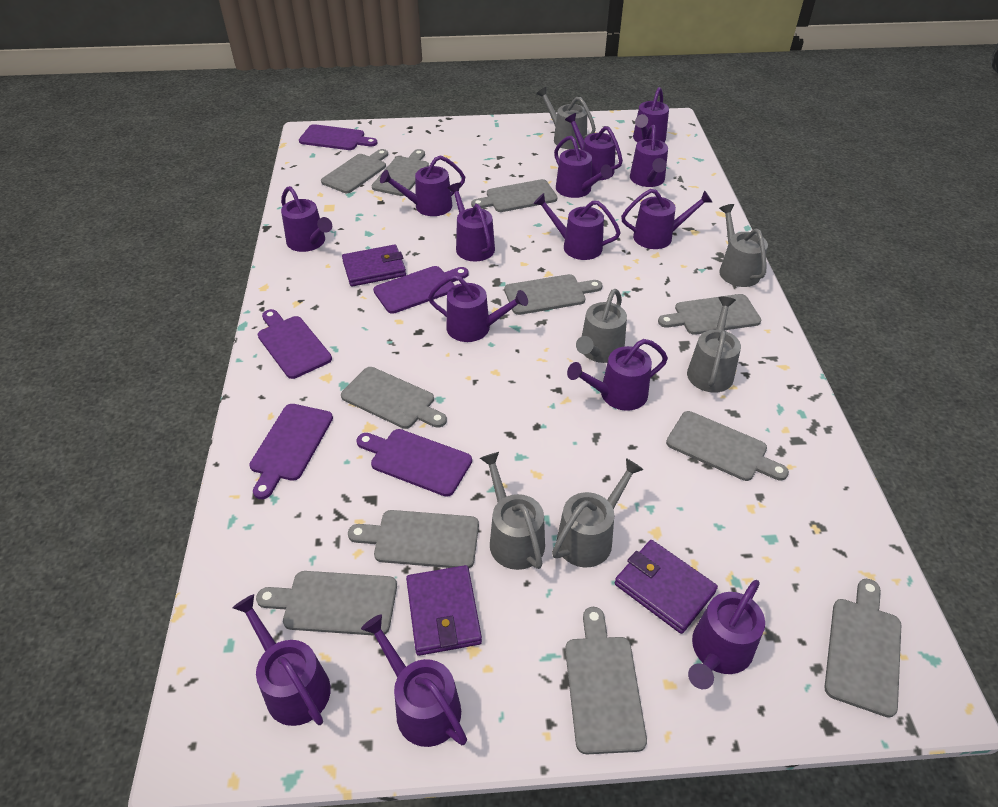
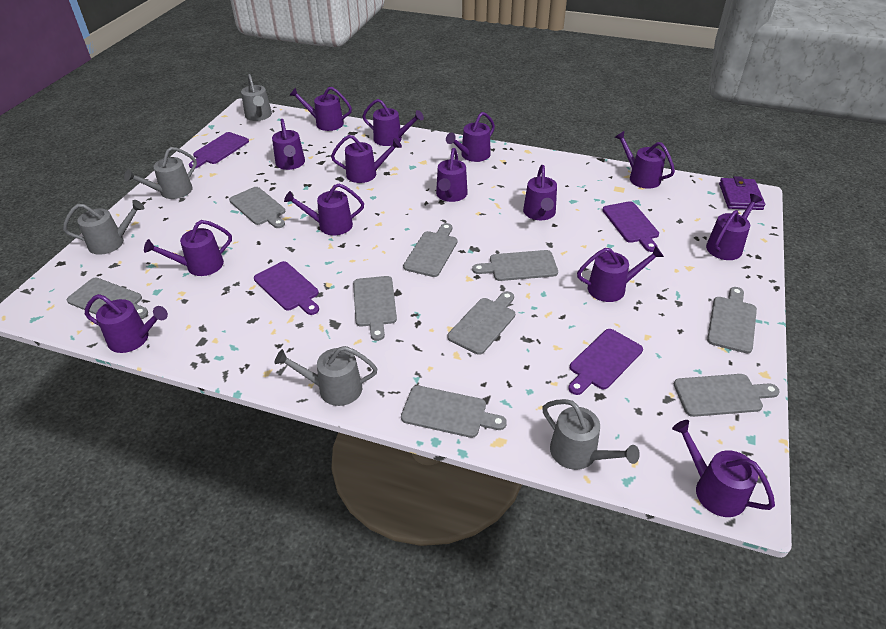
grey cutting board: 11 -> 9
grey watering can: 6 -> 5
purple cutting board: 5 -> 4
purple wallet: 3 -> 1

